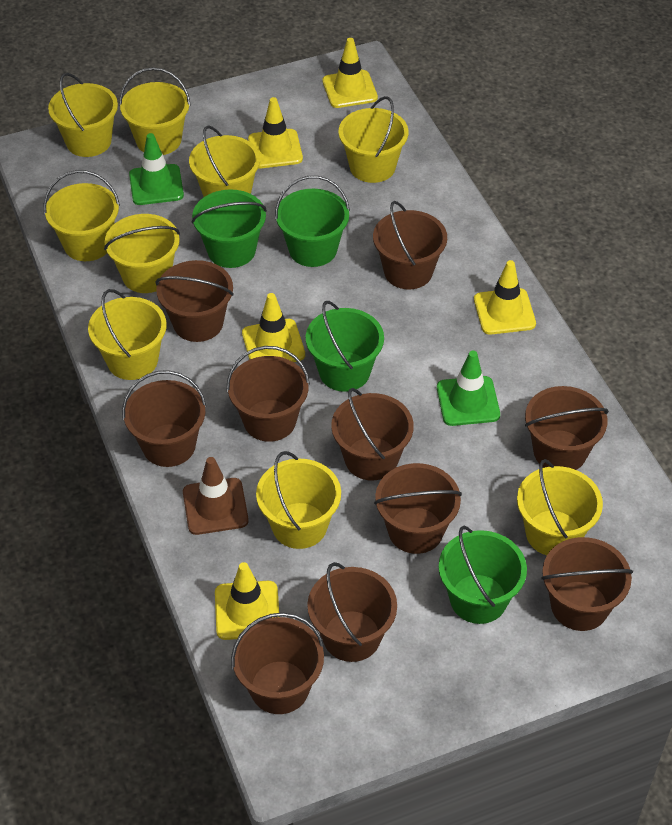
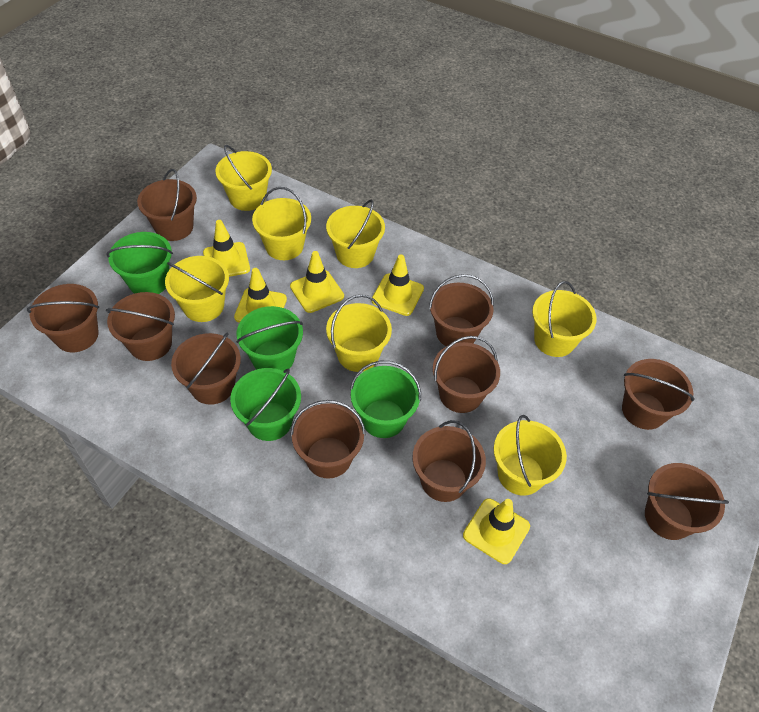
brown traffic cone: 1 -> 0
green traffic cone: 2 -> 0
yellow bucket: 9 -> 7

